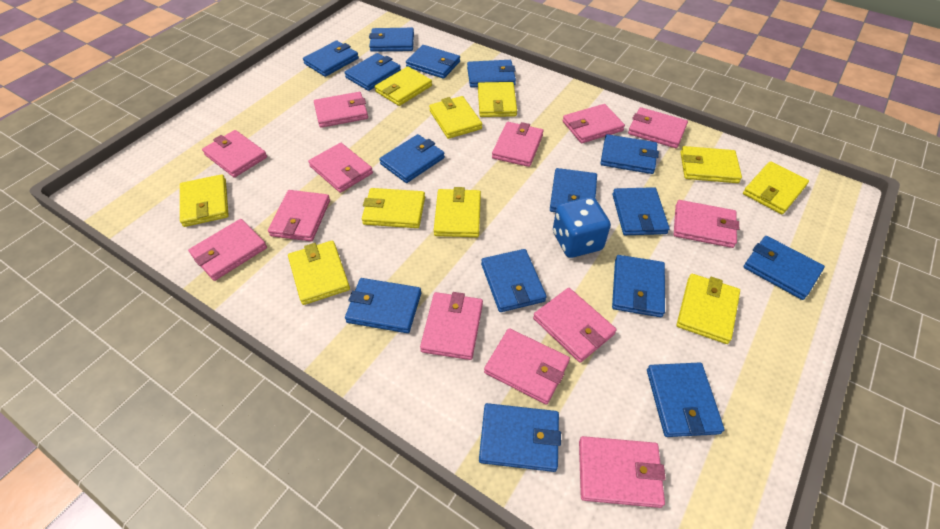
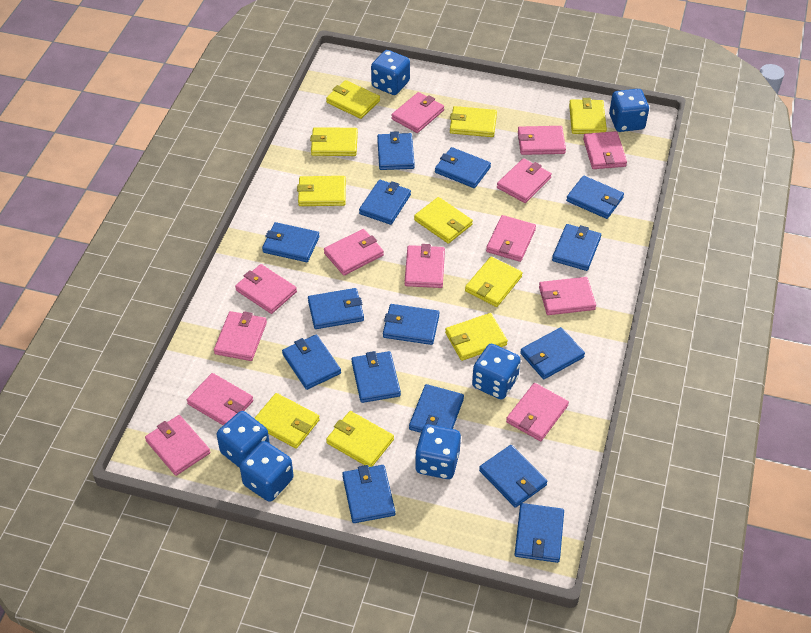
blue dice: 1 -> 6

